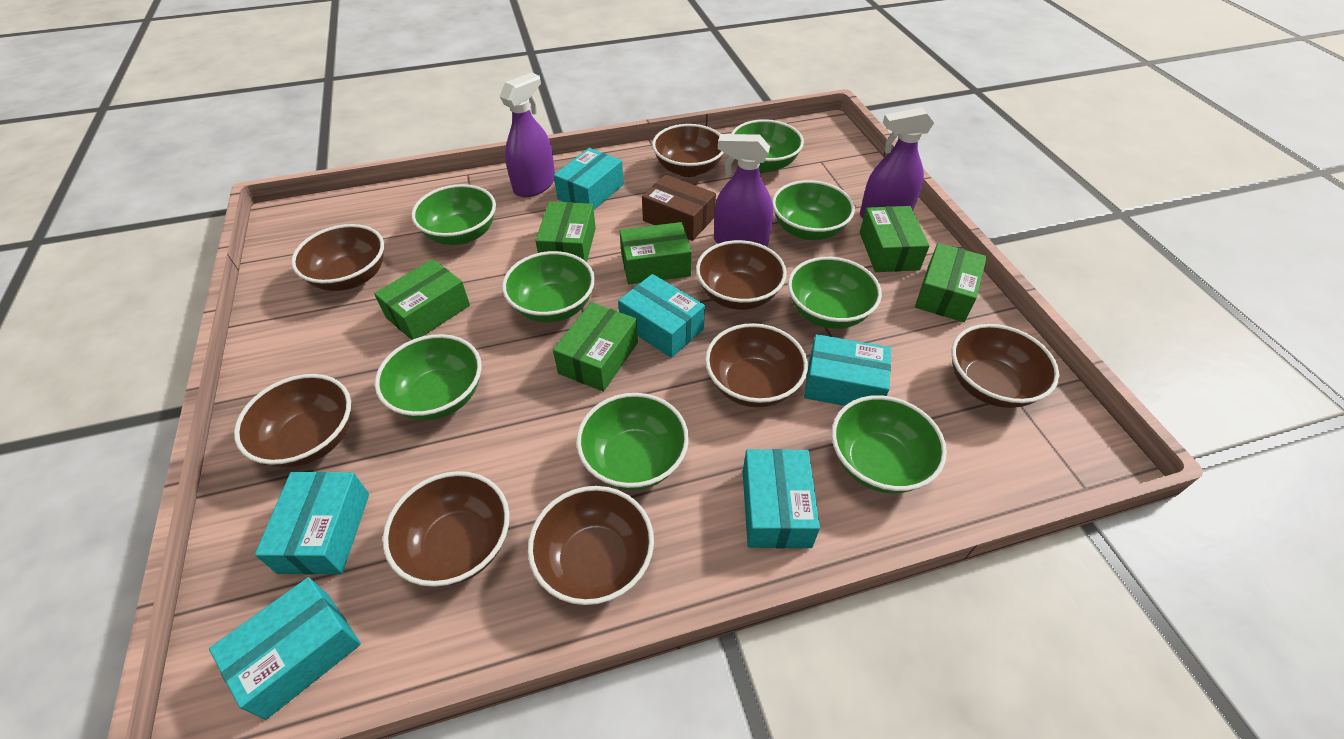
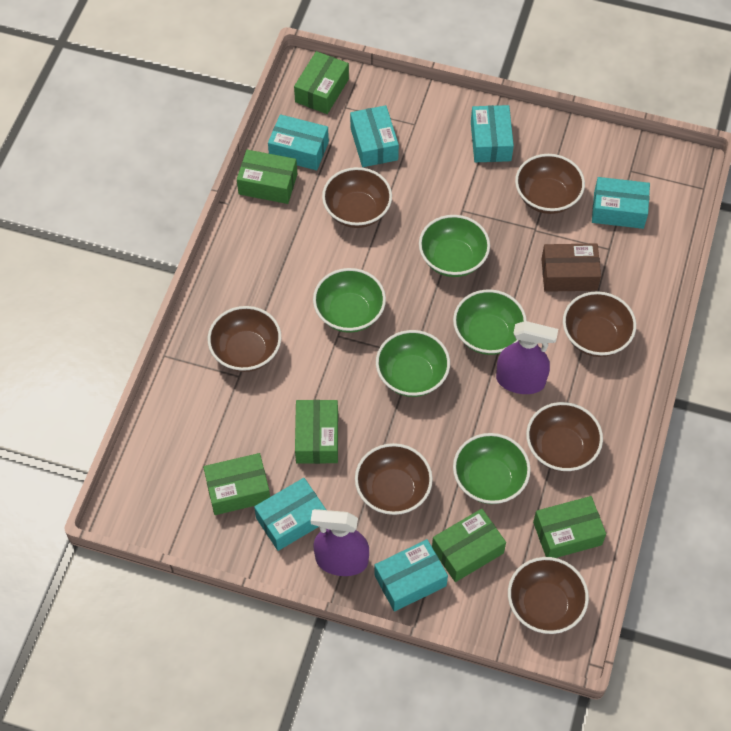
brown bowl: 8 -> 7
green bowl: 8 -> 5
purple spray bottle: 3 -> 2

